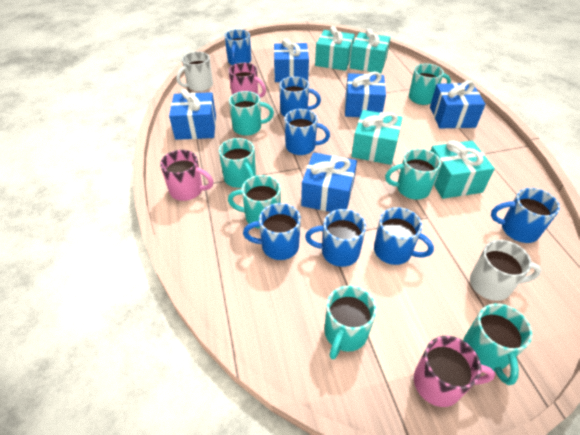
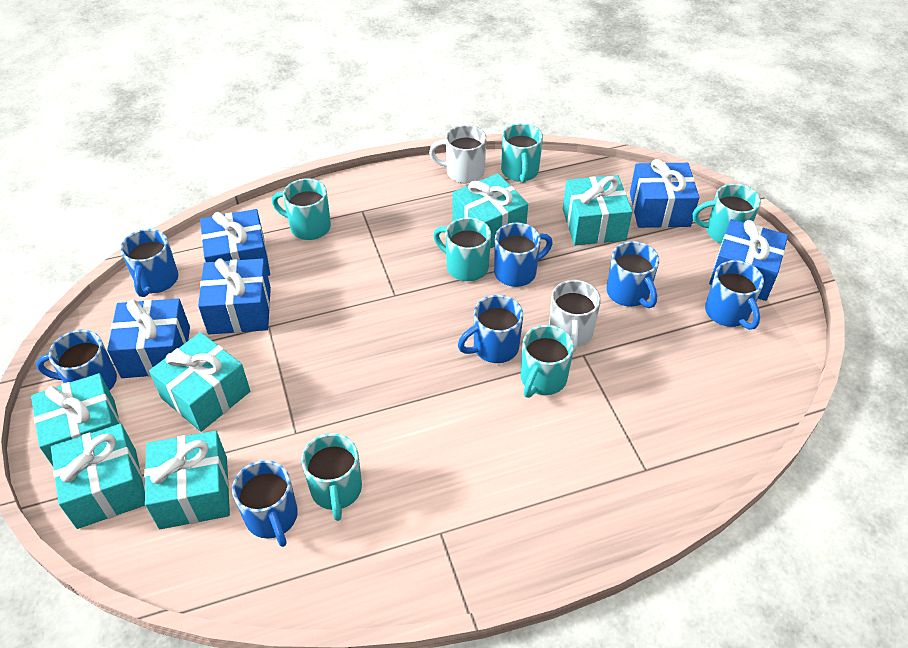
pink mug: 3 -> 0
turquoise gift: 4 -> 6
turquoise mug: 7 -> 6

